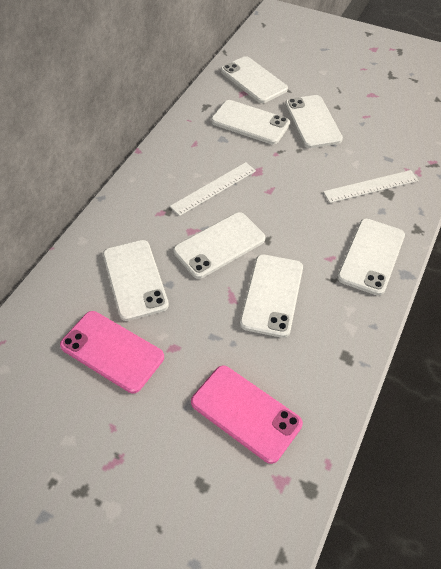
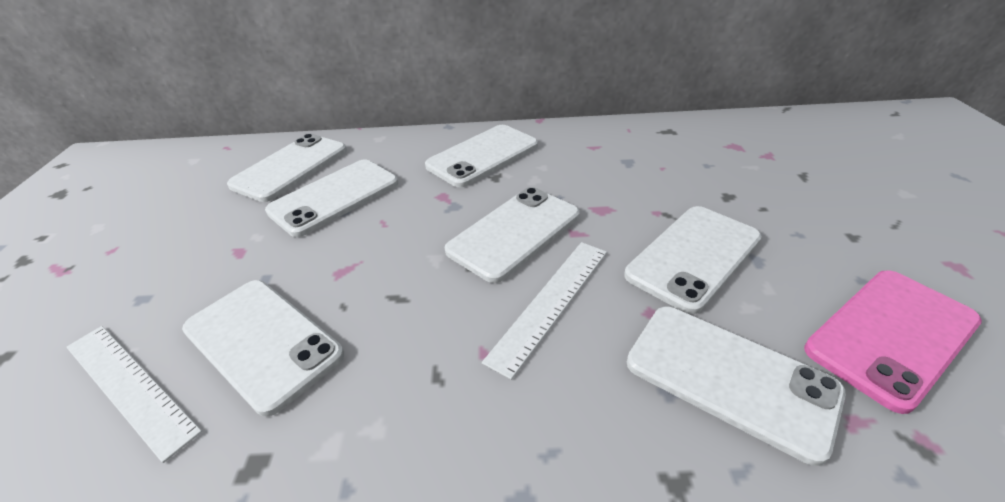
pink phone: 2 -> 1

